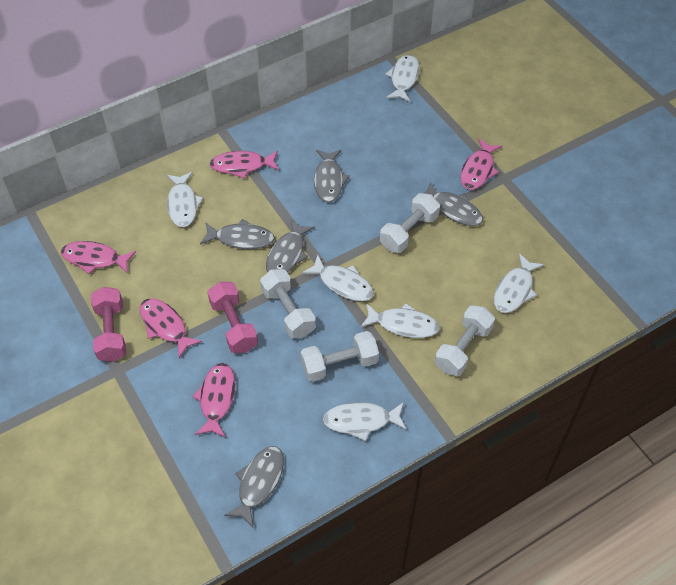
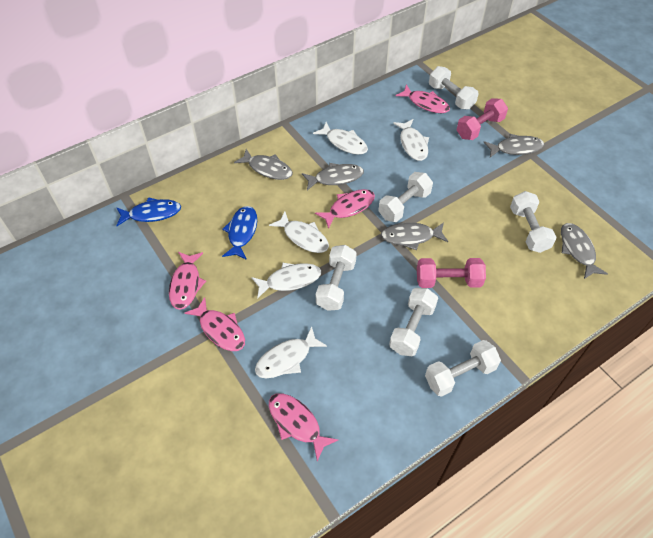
blue fish: 0 -> 2
white dumbbell: 4 -> 6
white fish: 6 -> 5

